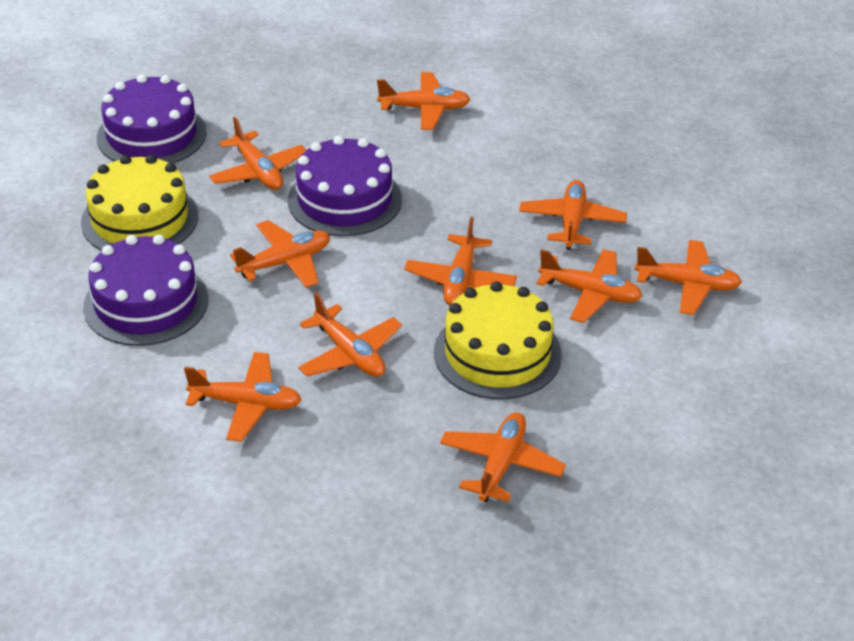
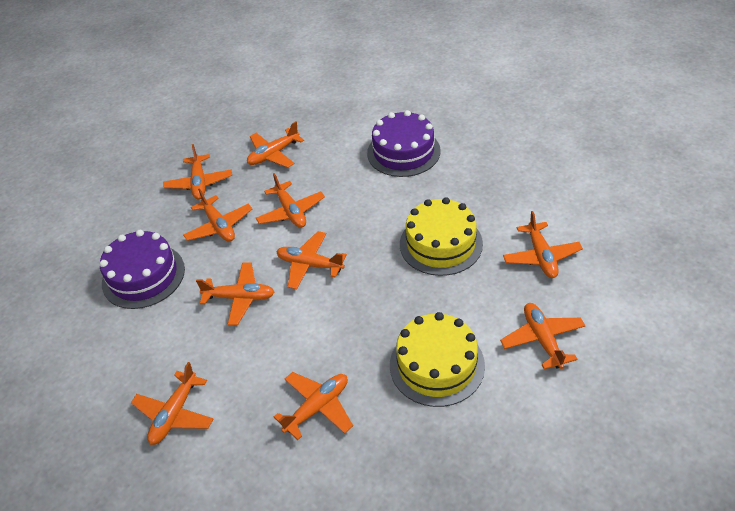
purple cake: 3 -> 2

